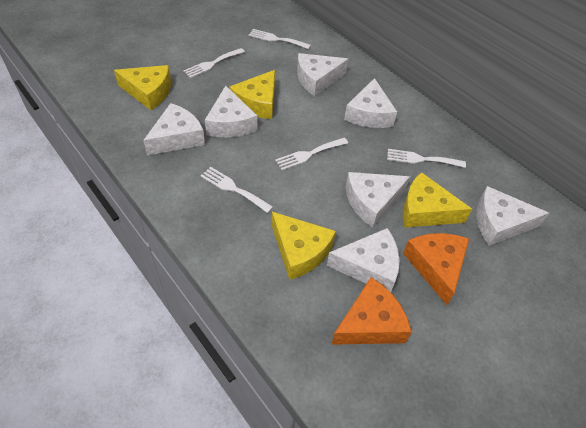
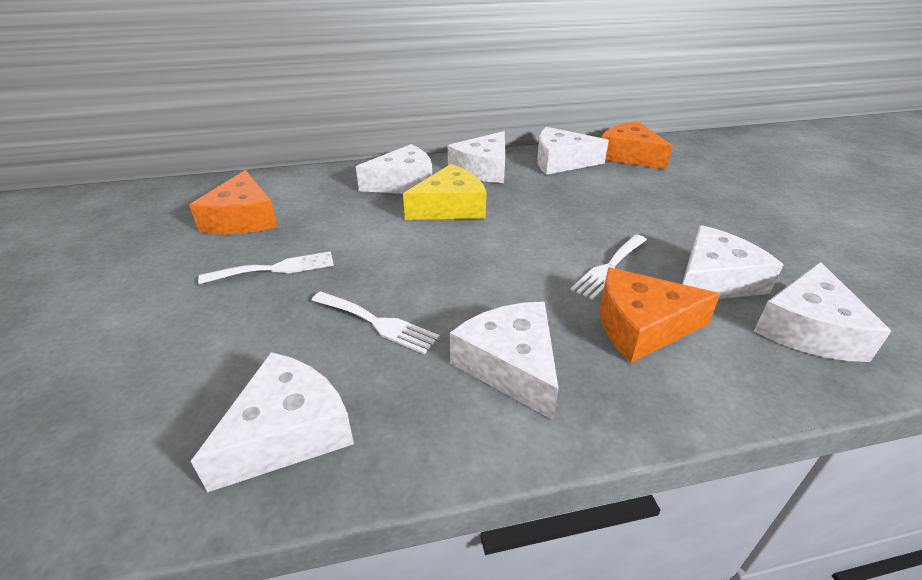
orange cheese: 2 -> 3
white fork: 5 -> 3
yellow cheese: 4 -> 1

